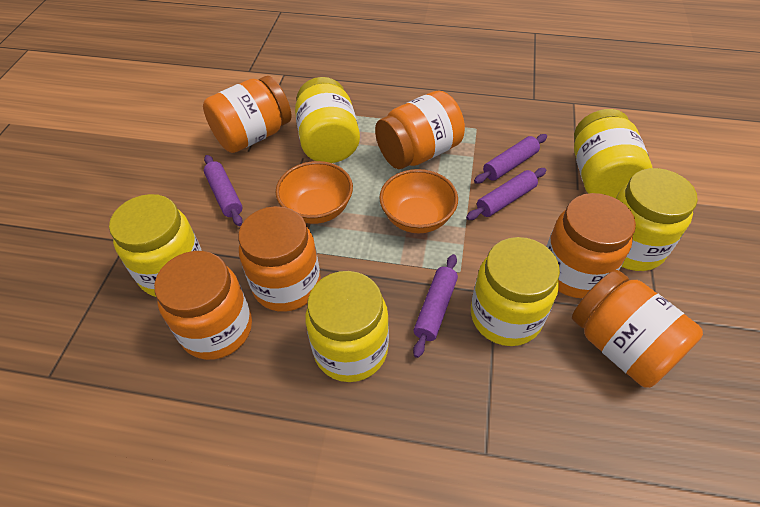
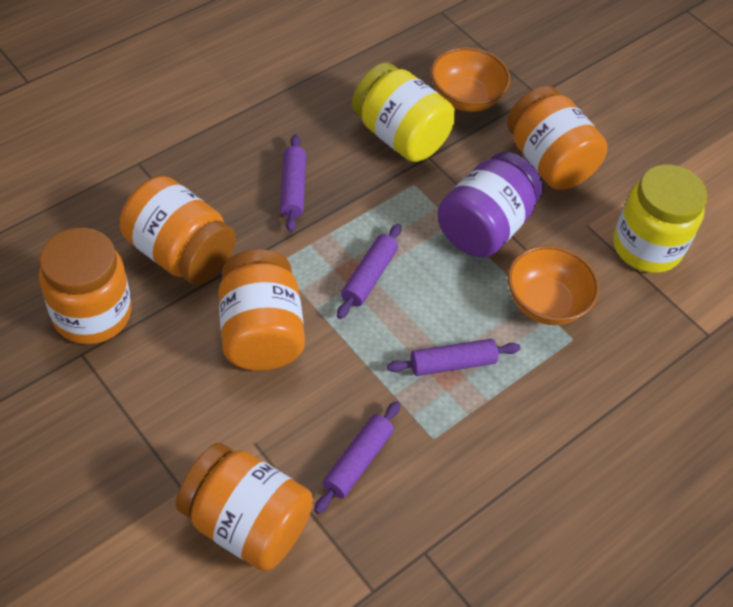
orange jar: 6 -> 5
purple jar: 0 -> 1
yellow jar: 6 -> 2

